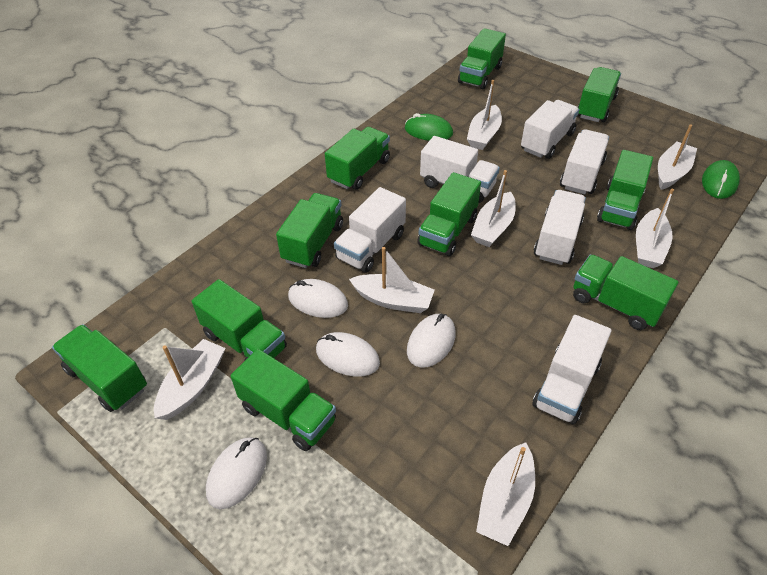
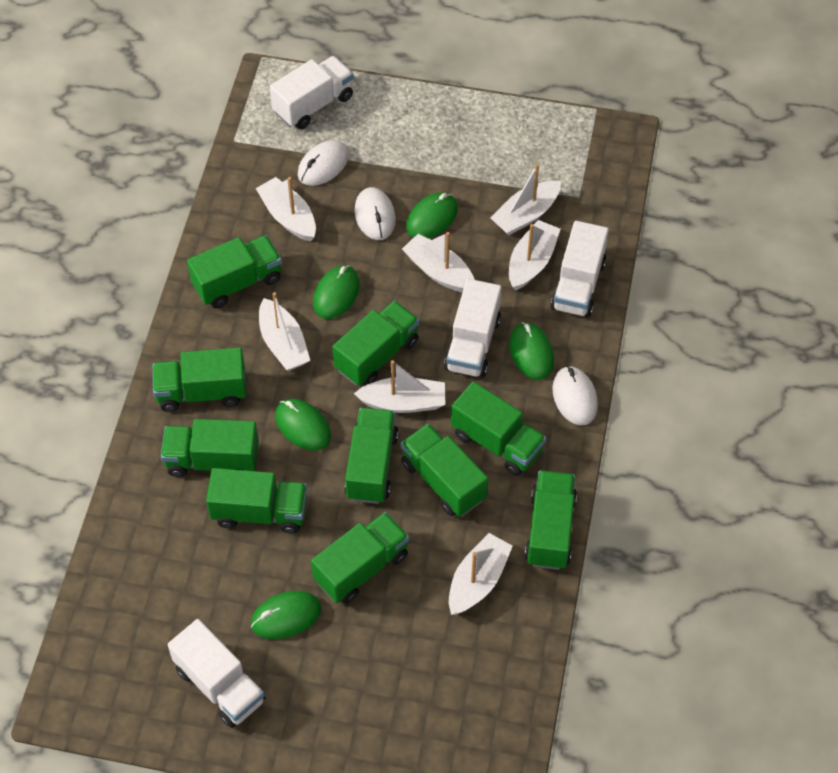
green mouse: 2 -> 5
white mouse: 4 -> 3
white truck: 6 -> 4

